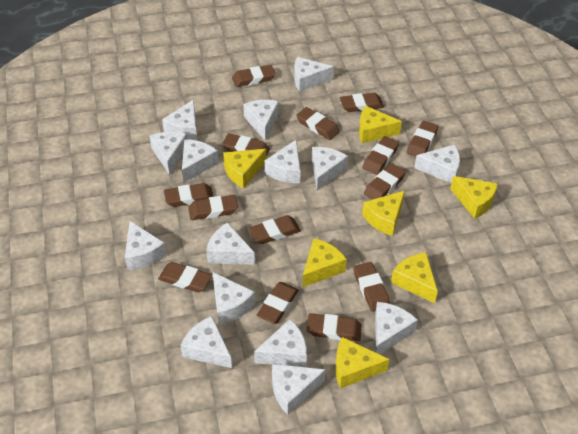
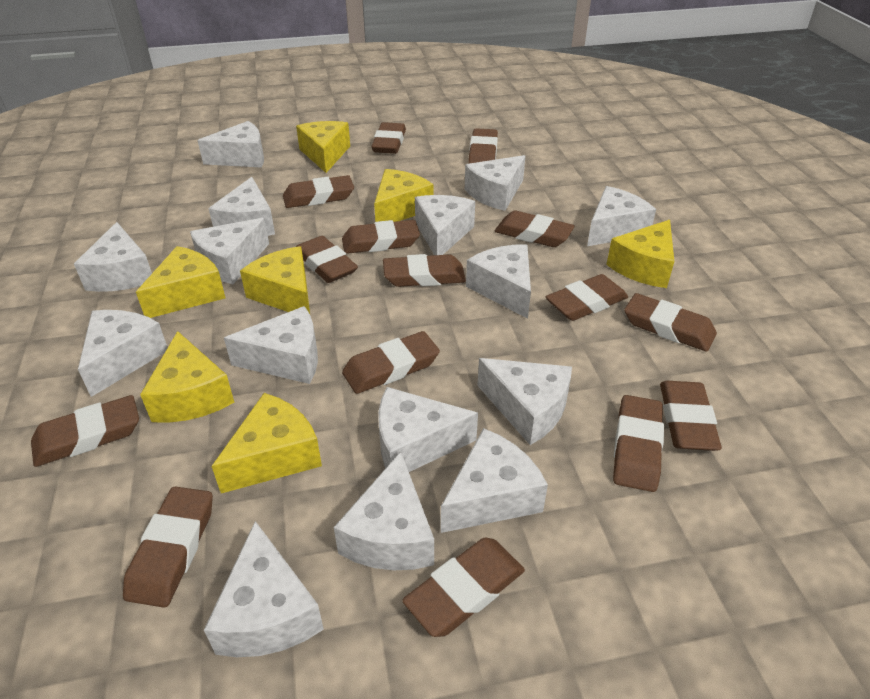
brown eraser: 14 -> 15

